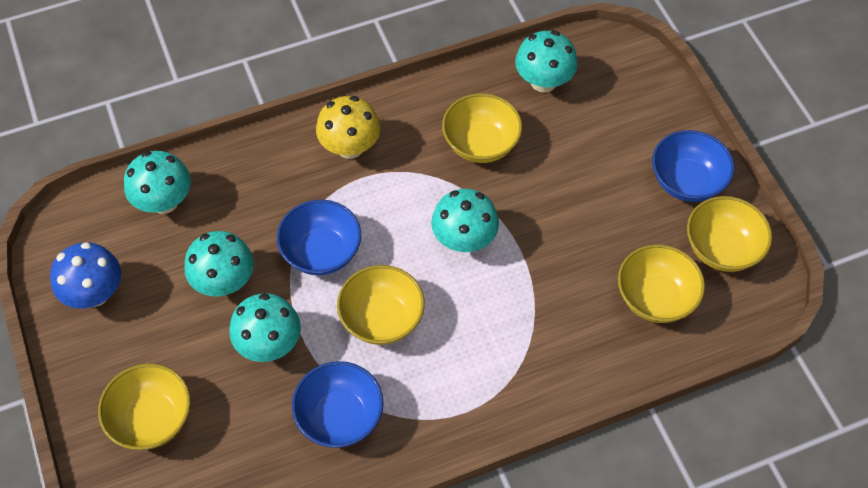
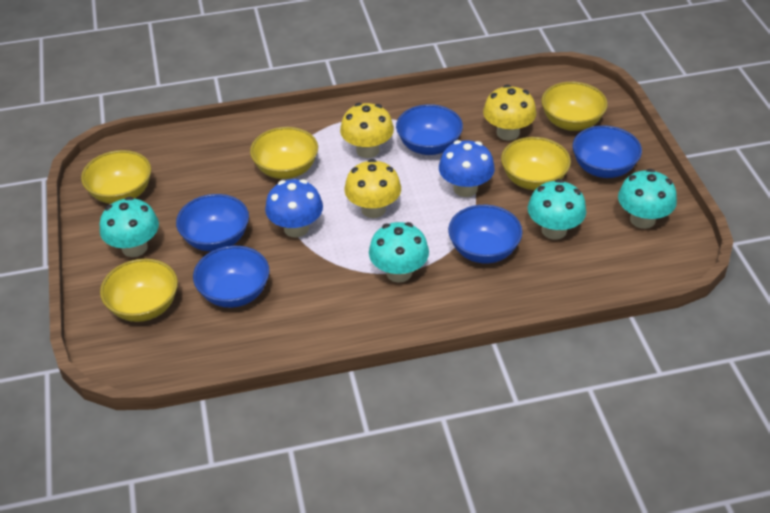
blue bowl: 3 -> 5
blue mushroom: 1 -> 2
turquoise mushroom: 5 -> 4
yellow mushroom: 1 -> 3

